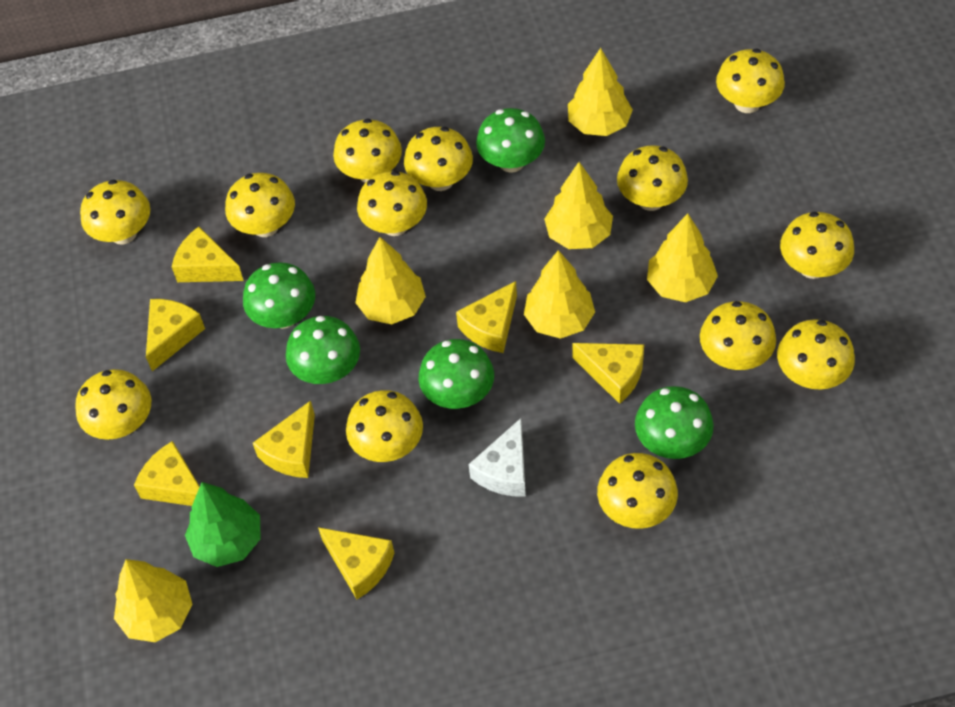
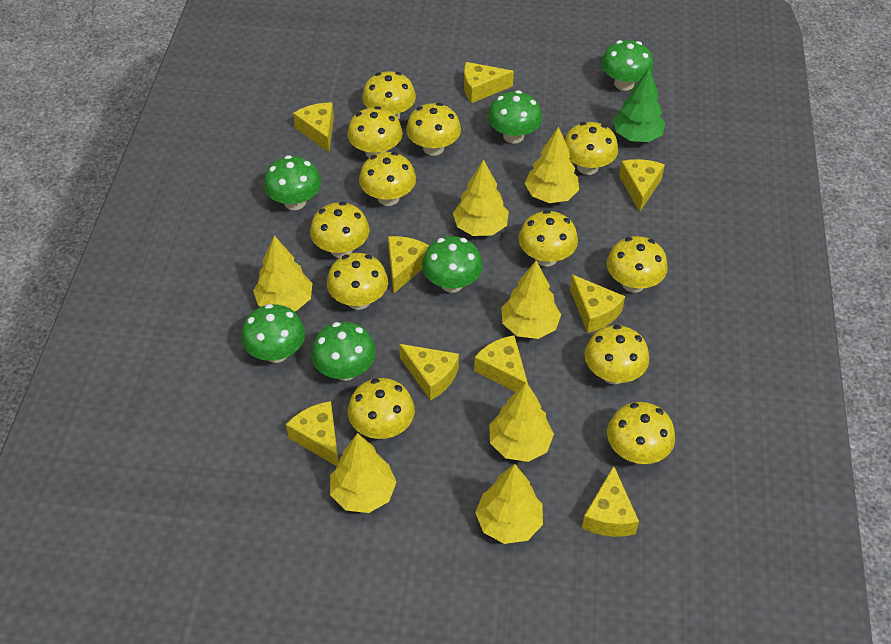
green mushroom: 5 -> 6
white cheese: 1 -> 0
yellow cheese: 7 -> 9
yellow mushroom: 13 -> 12
yellow tree: 6 -> 7

